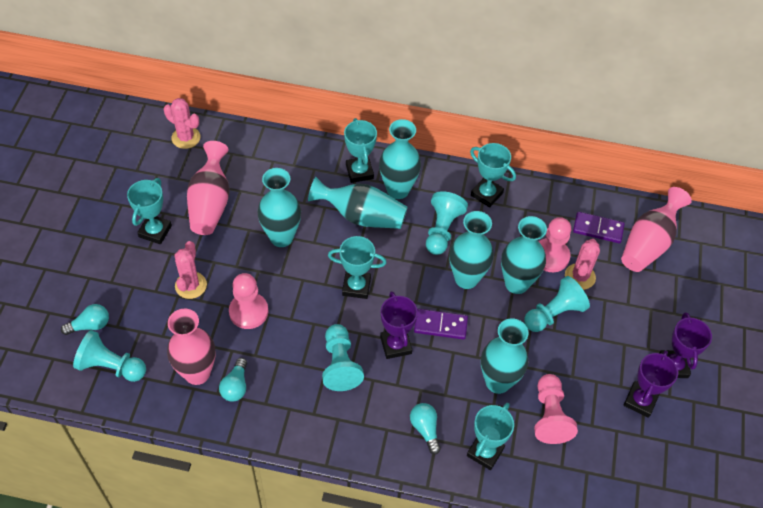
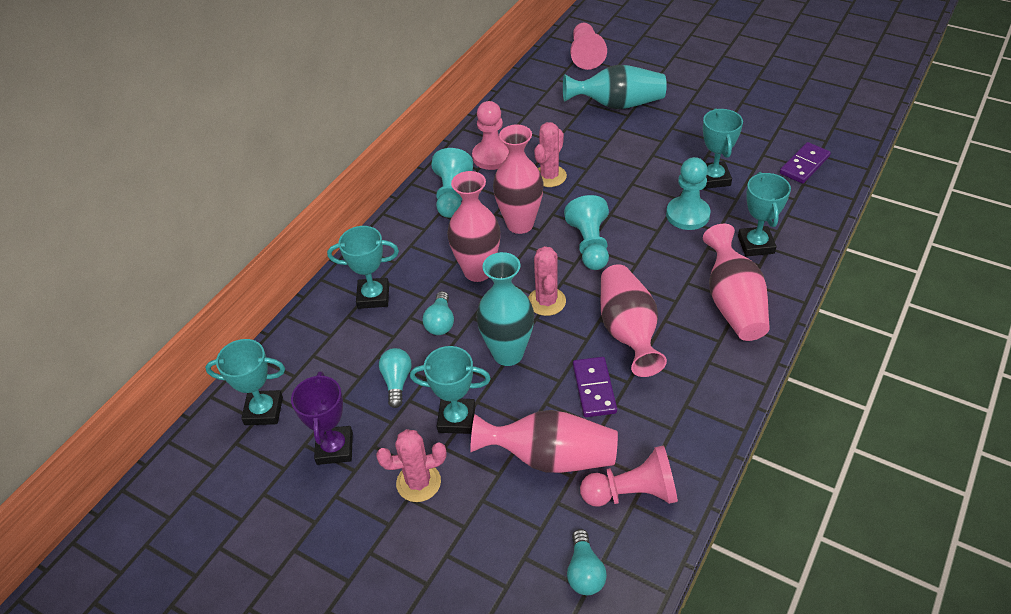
pink vase: 3 -> 5
purple trophy: 3 -> 1
turquoise pawn: 4 -> 3
turquoise vase: 6 -> 2

